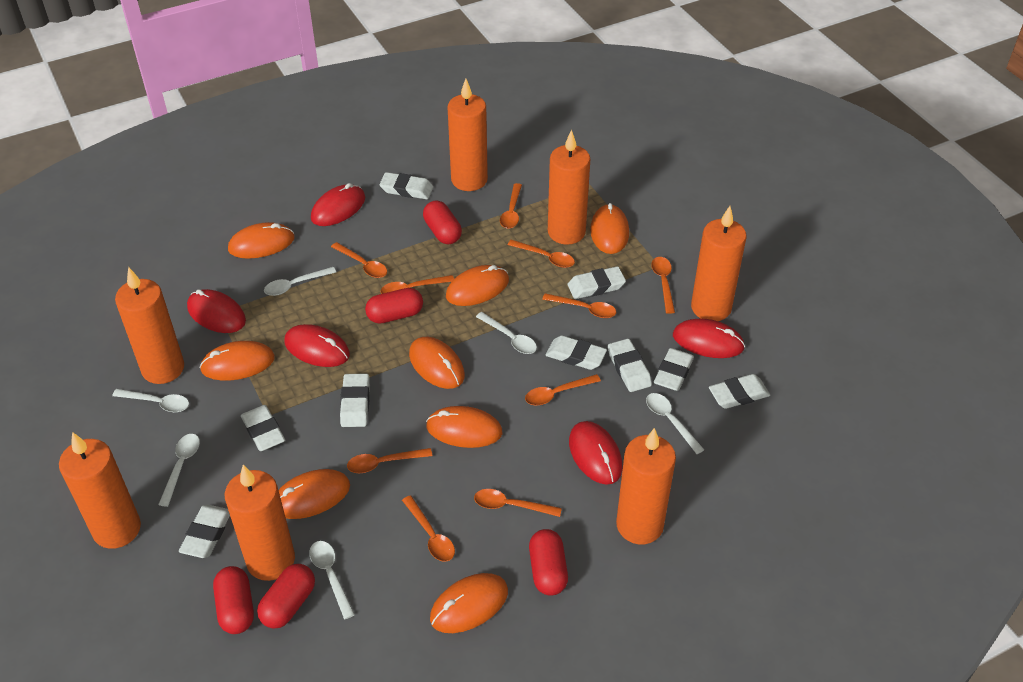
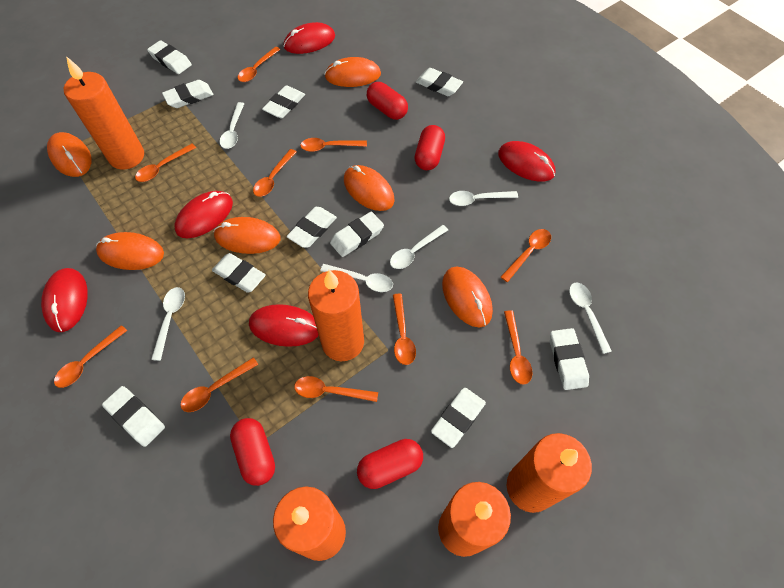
orange candle: 7 -> 5
orange mouse: 8 -> 6
red capsule: 5 -> 4
white eraser: 9 -> 10

